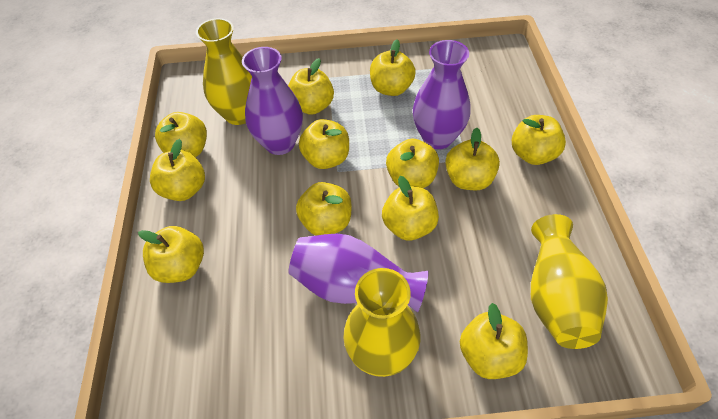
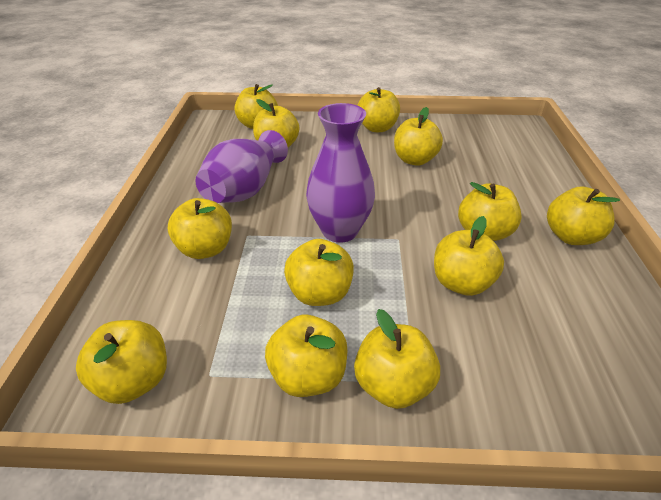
purple vase: 3 -> 2
yellow vase: 3 -> 0

